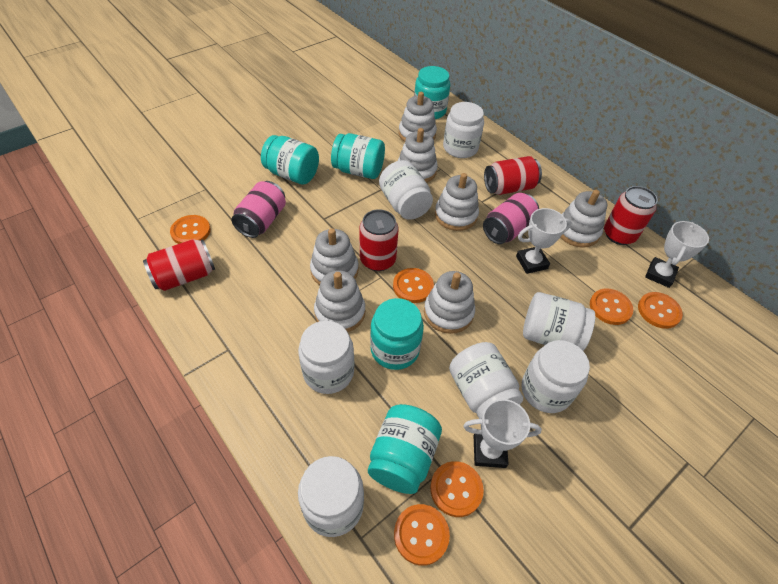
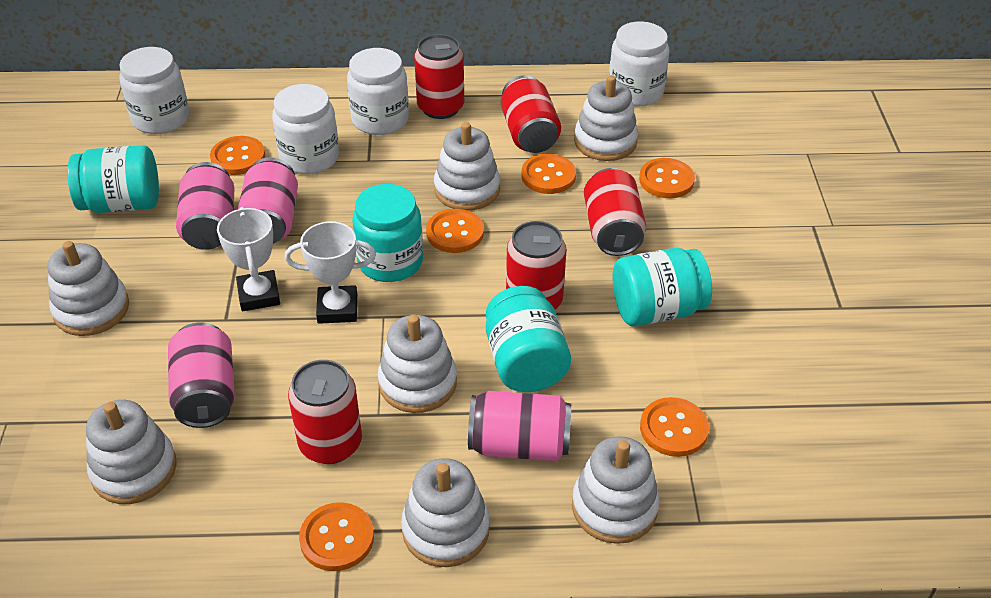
pink can: 2 -> 4
red can: 4 -> 5
turquoise jar: 5 -> 4
white jar: 7 -> 4
white trophy: 3 -> 2

